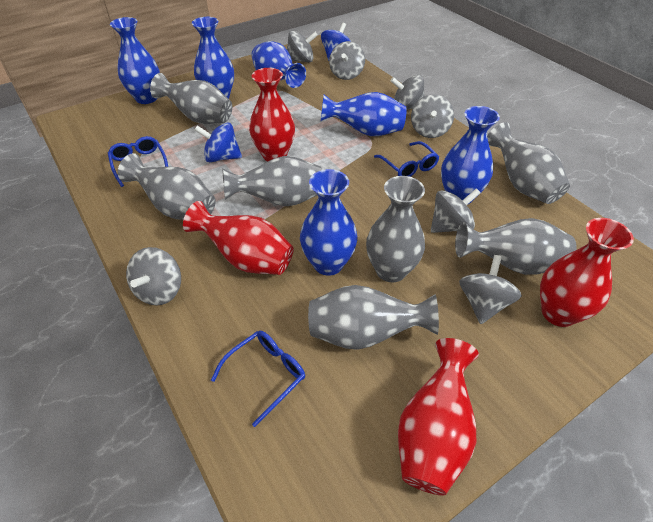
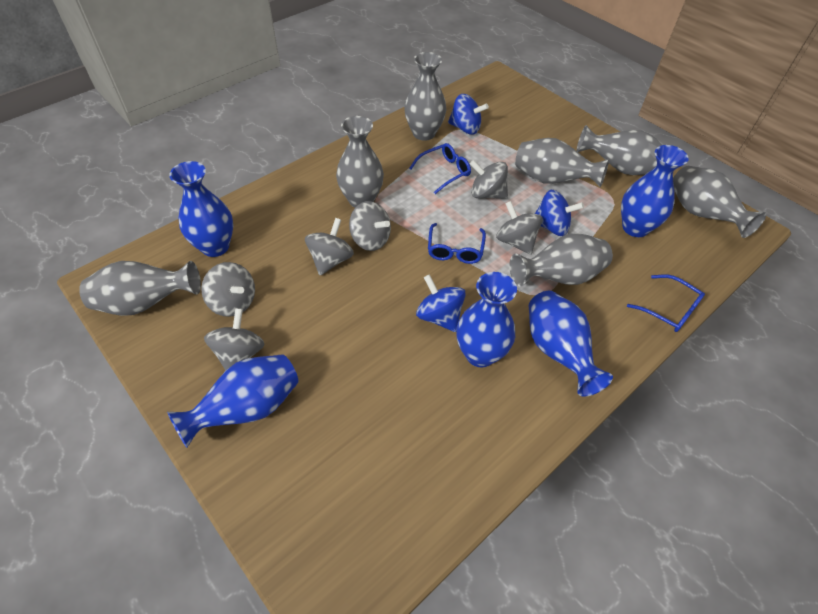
blue spinning top: 2 -> 3
blue vase: 6 -> 5
grey spinning top: 7 -> 6
red vase: 4 -> 0

